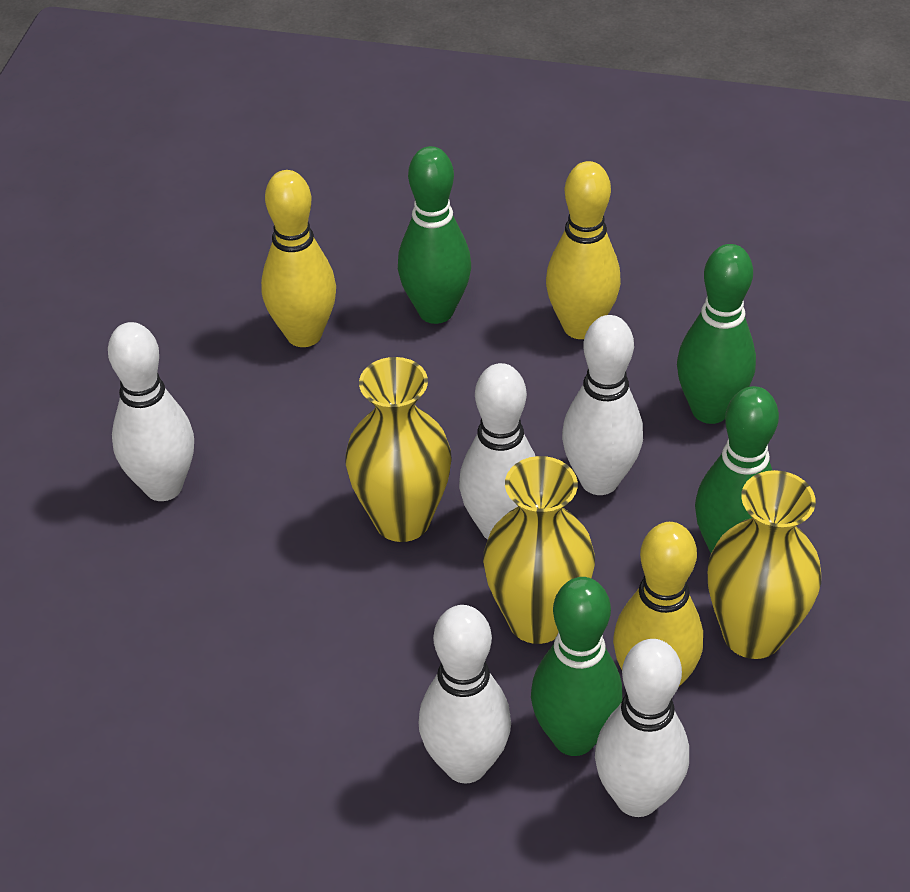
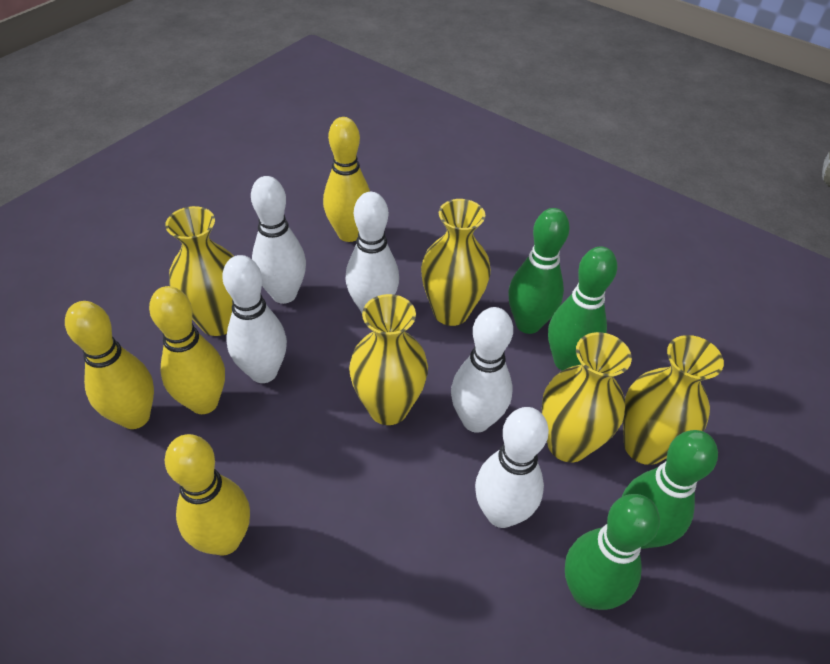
yellow bowling pin: 3 -> 4
yellow vase: 3 -> 5

